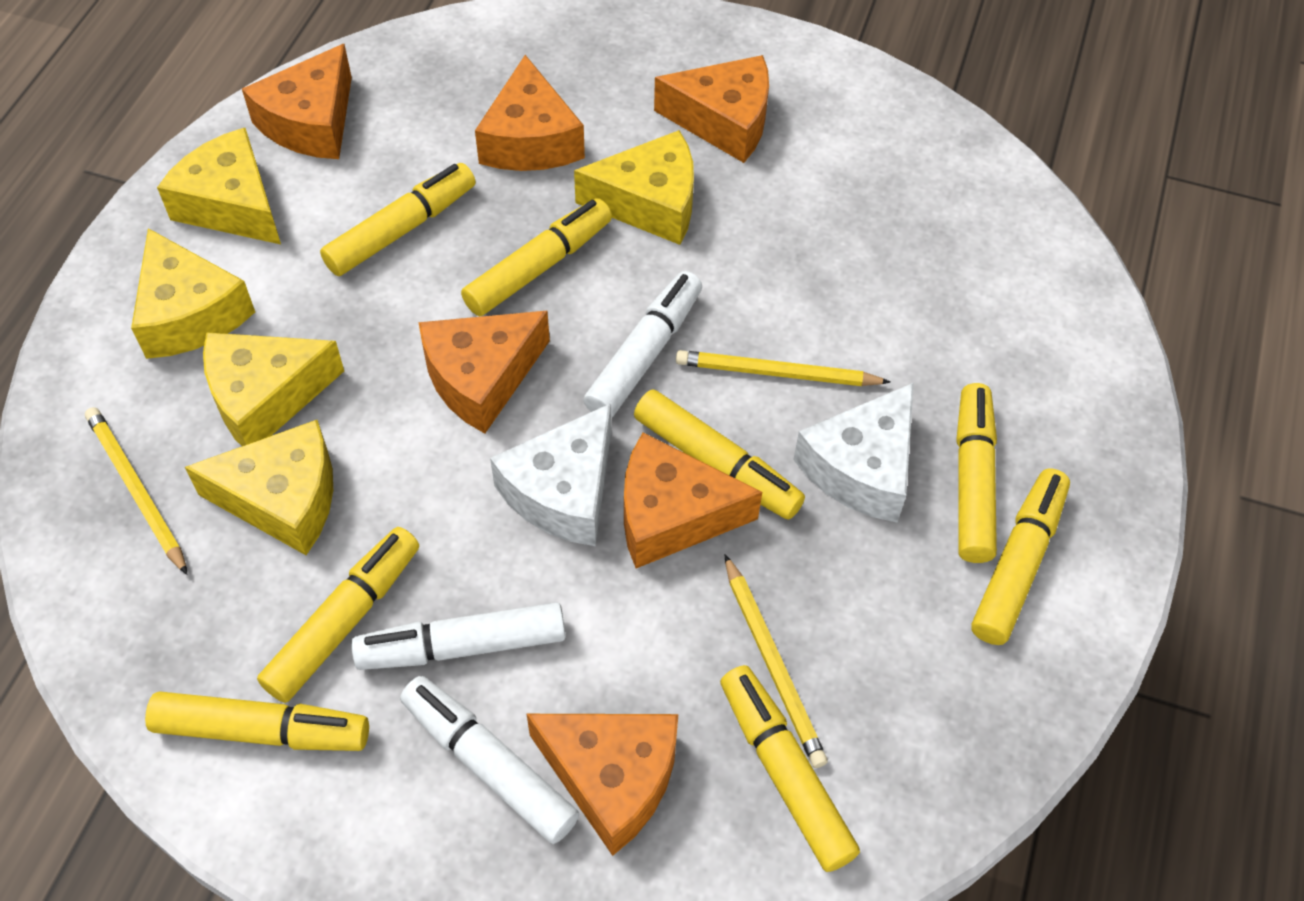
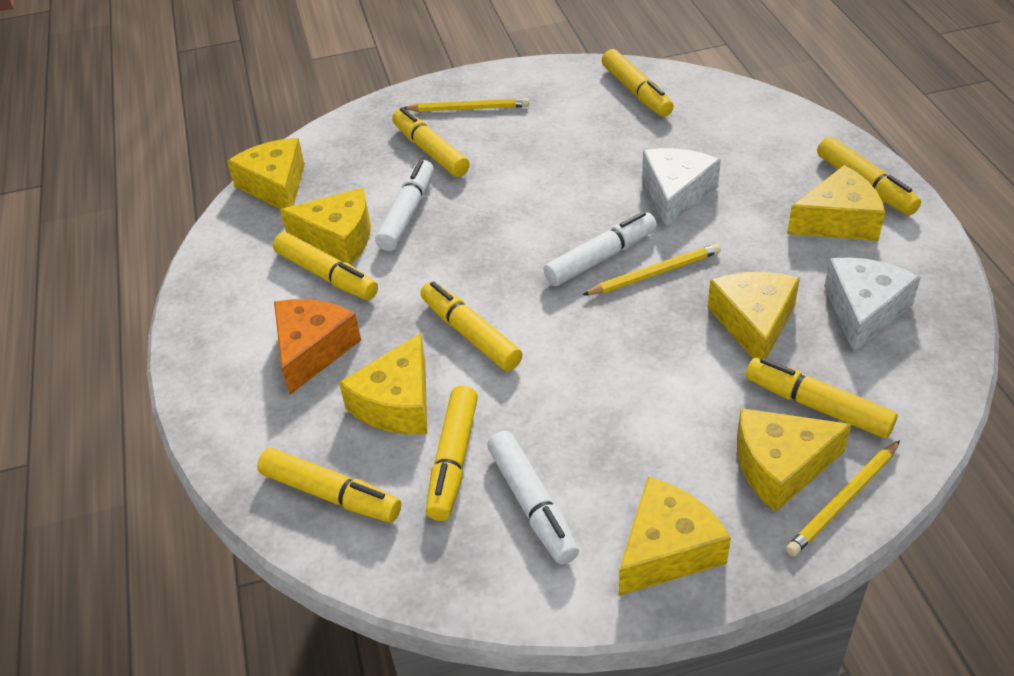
orange cheese: 6 -> 1
yellow cheese: 5 -> 7

